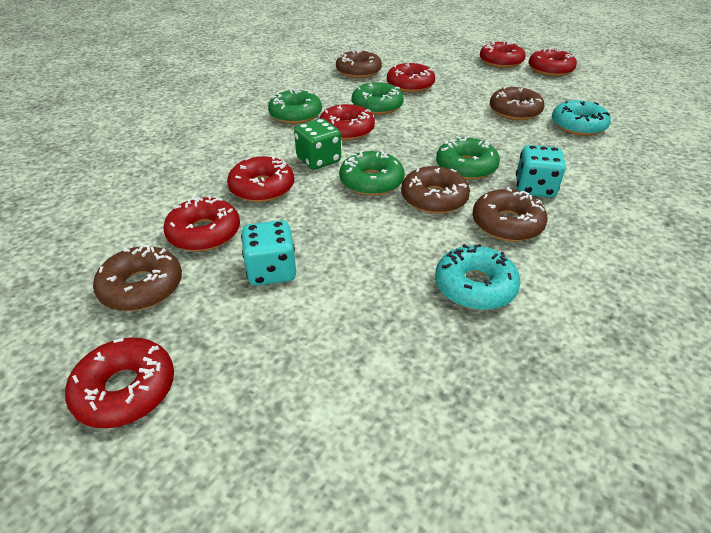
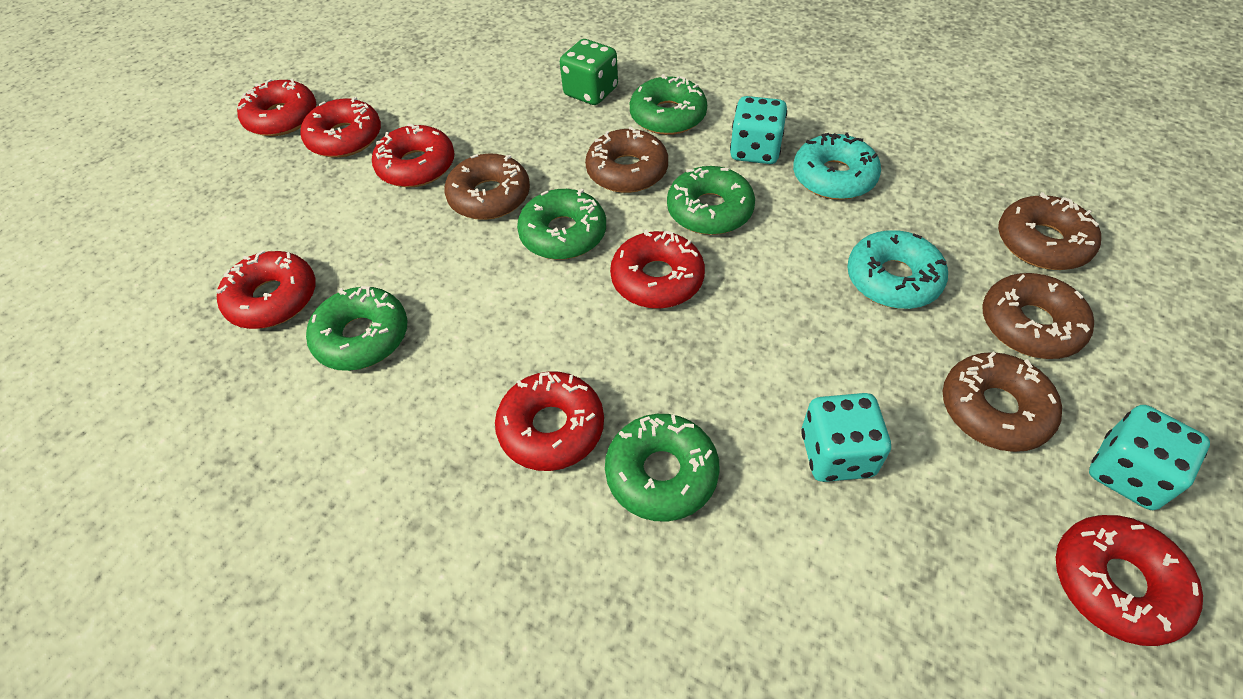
green donut: 4 -> 5
turquoise dice: 2 -> 3

